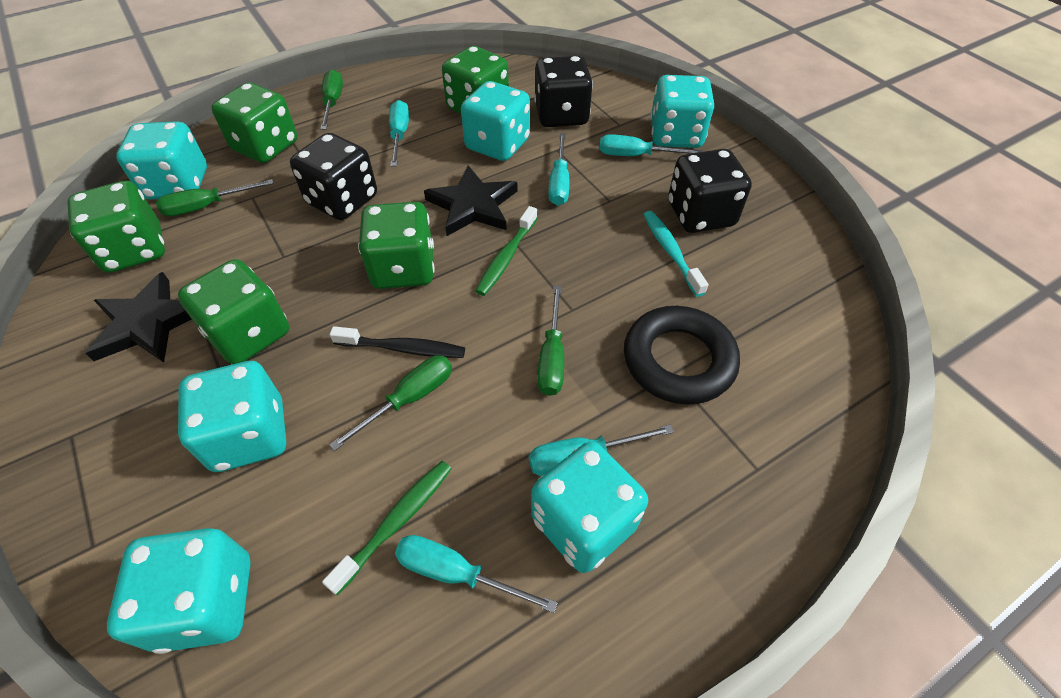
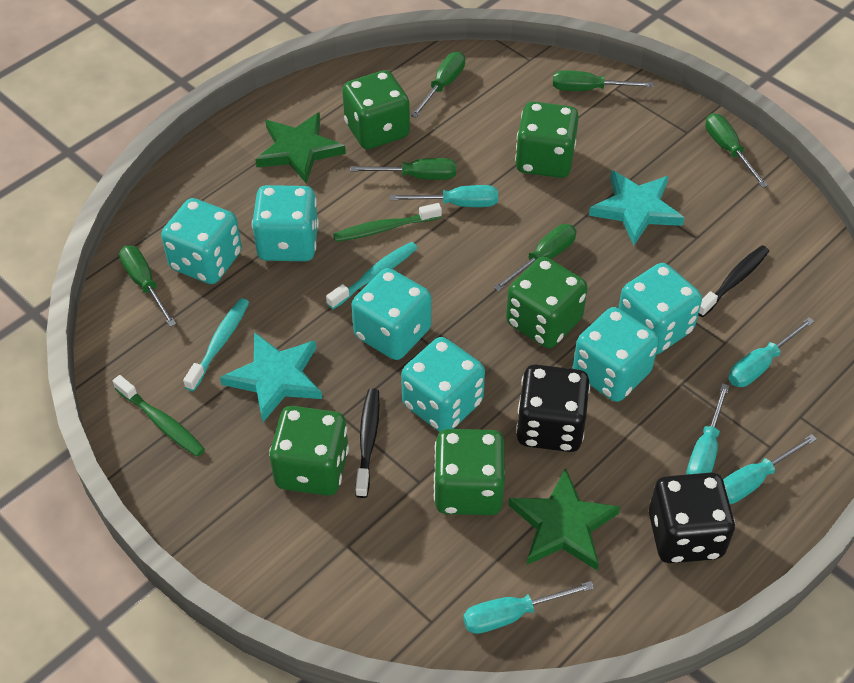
black dice: 3 -> 2
black ring: 1 -> 0
black star: 2 -> 0
black toothbrush: 1 -> 2
green screwdriver: 4 -> 6
green star: 0 -> 2
turquoise star: 0 -> 2
turquoise toothbrush: 1 -> 2

